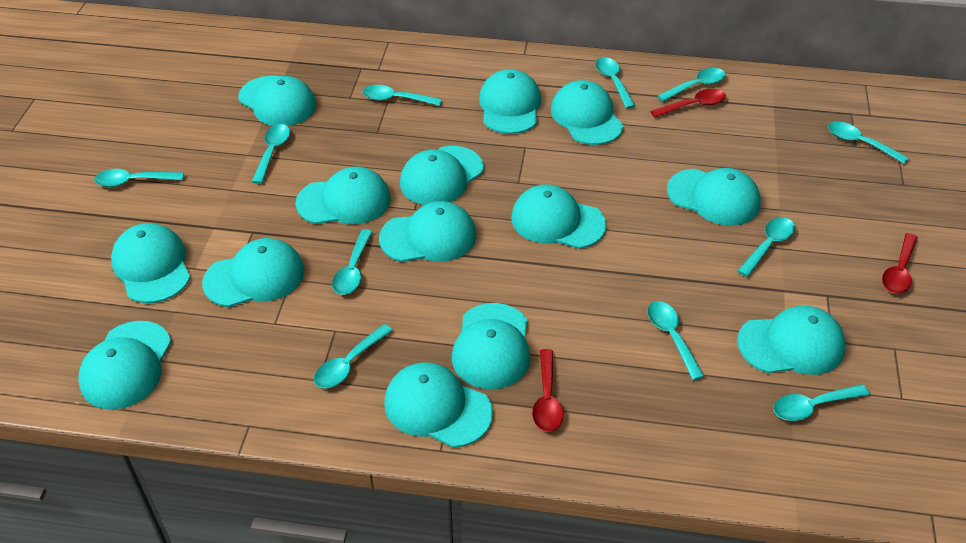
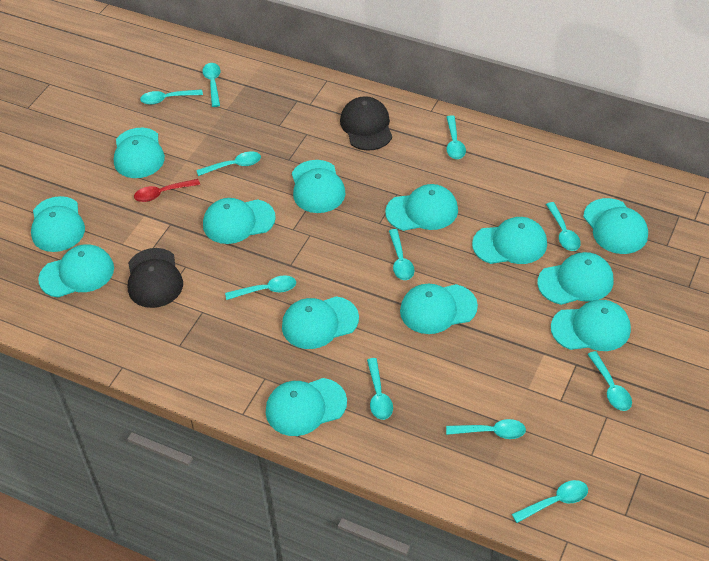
black cap: 0 -> 2
red spoon: 3 -> 1
turquoise cap: 14 -> 13

